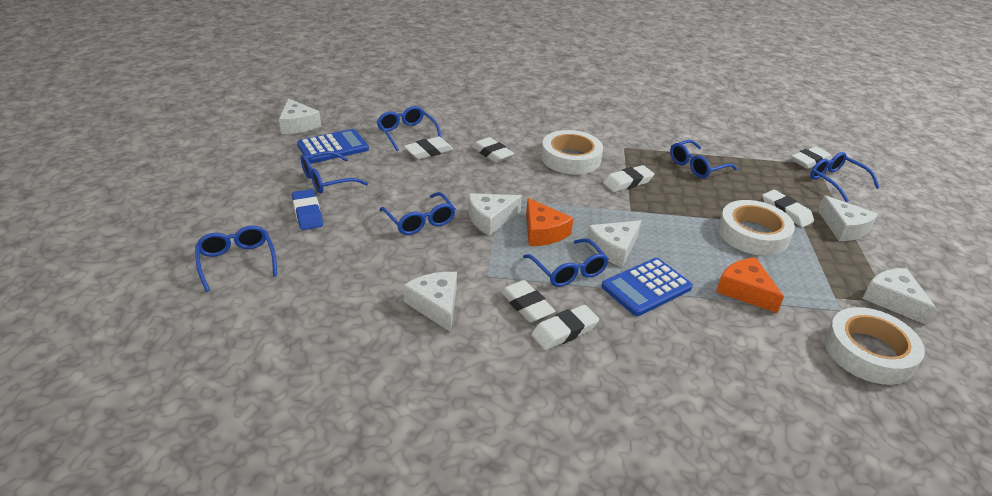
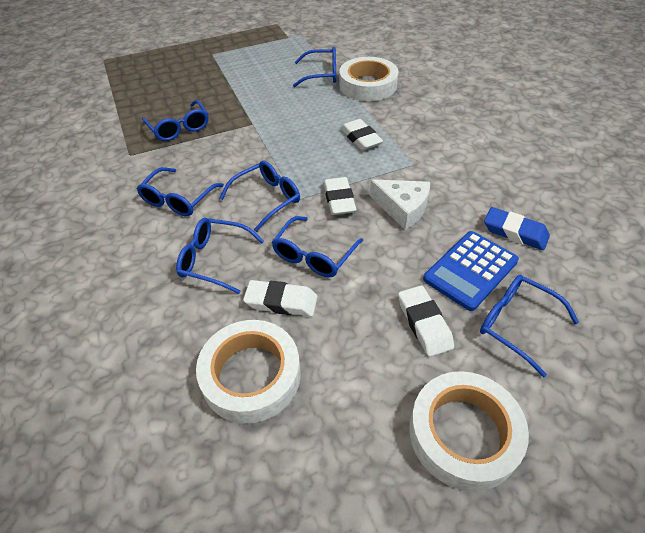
blue calculator: 2 -> 1
orange cheese: 2 -> 0
white cheese: 6 -> 1
white eraser: 7 -> 4

